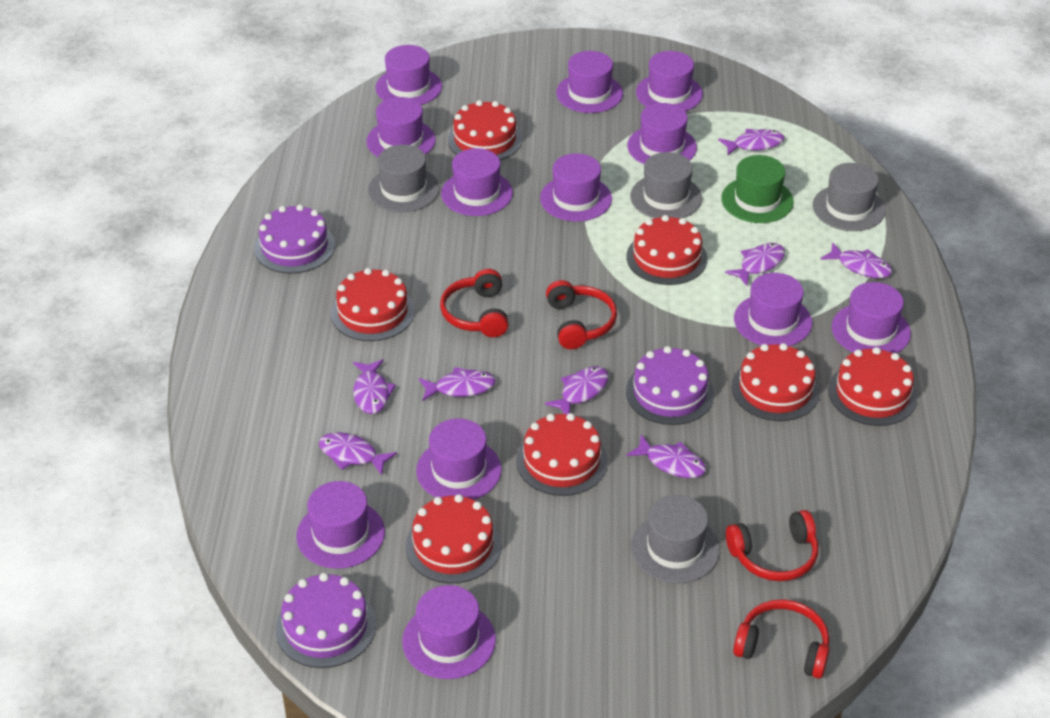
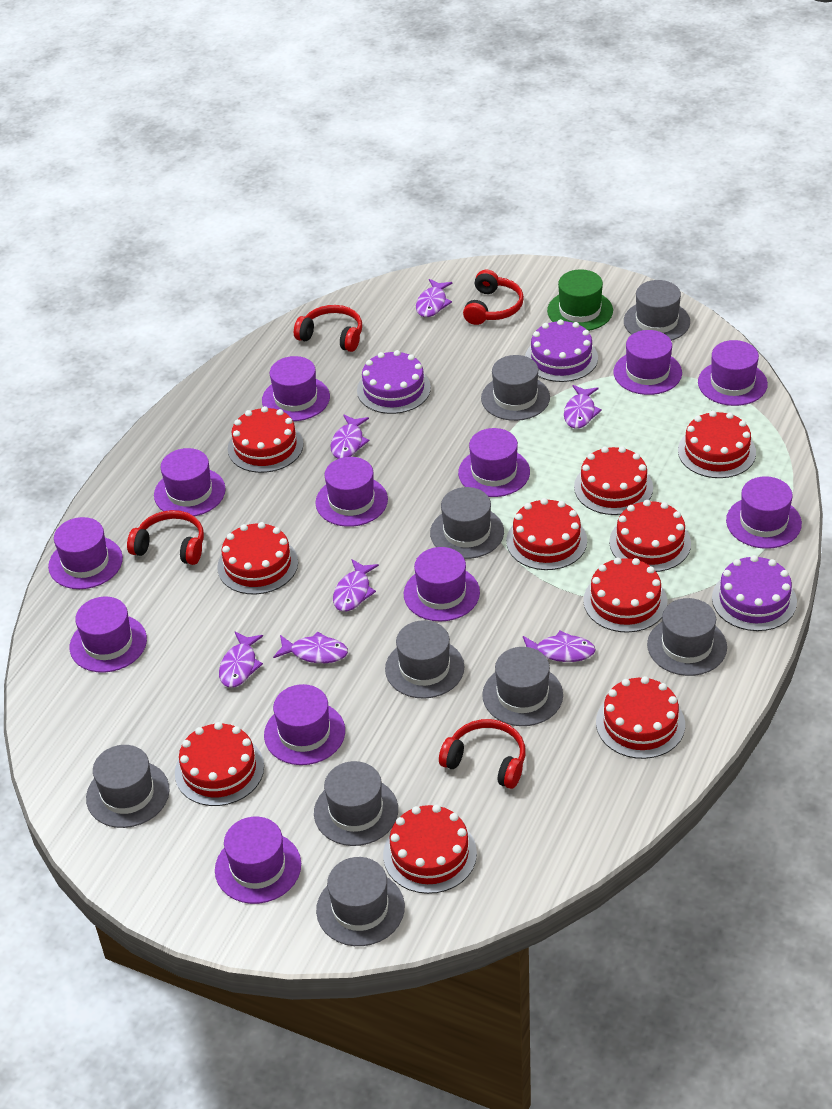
grey hat: 4 -> 9
purple fish: 8 -> 7
red cake: 7 -> 10

